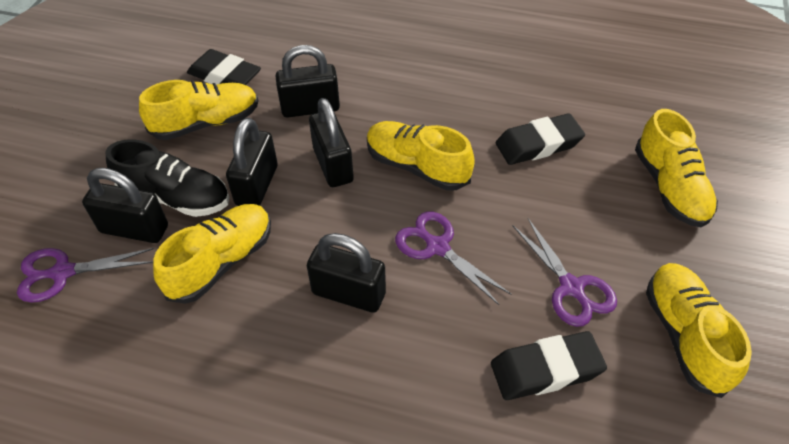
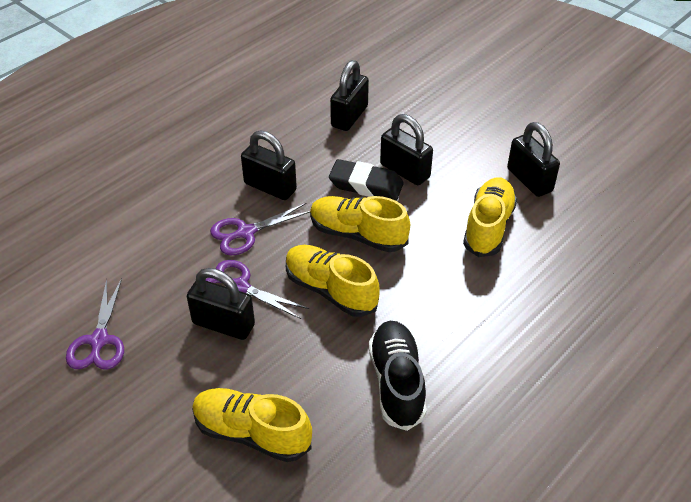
black eraser: 3 -> 1
yellow shoe: 5 -> 4

